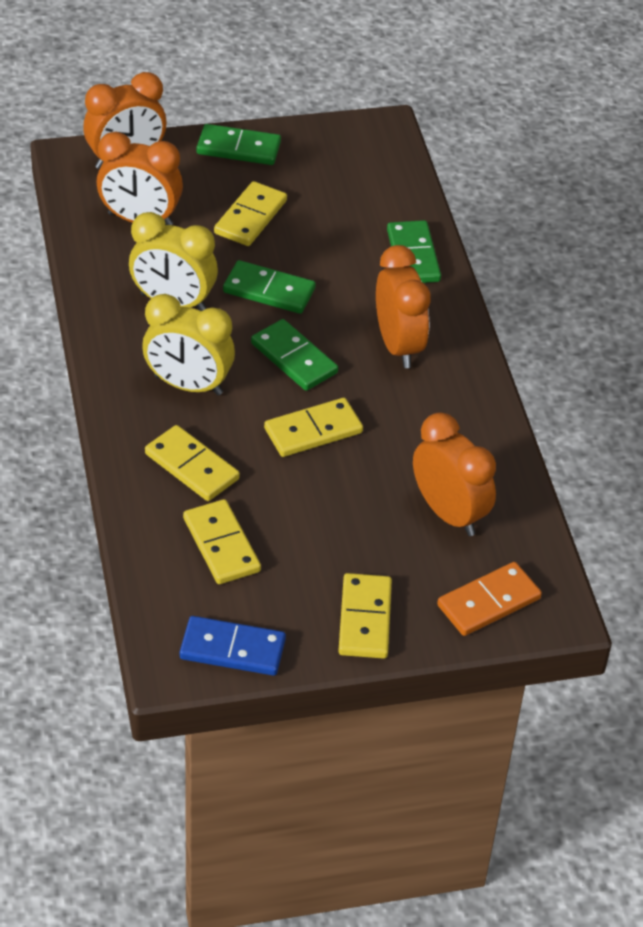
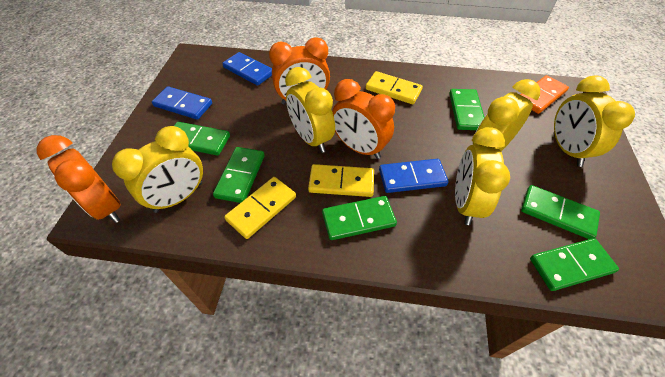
blue domino: 1 -> 3
green domino: 4 -> 6
orange clock: 4 -> 3
yellow clock: 2 -> 5
yellow domino: 5 -> 3

